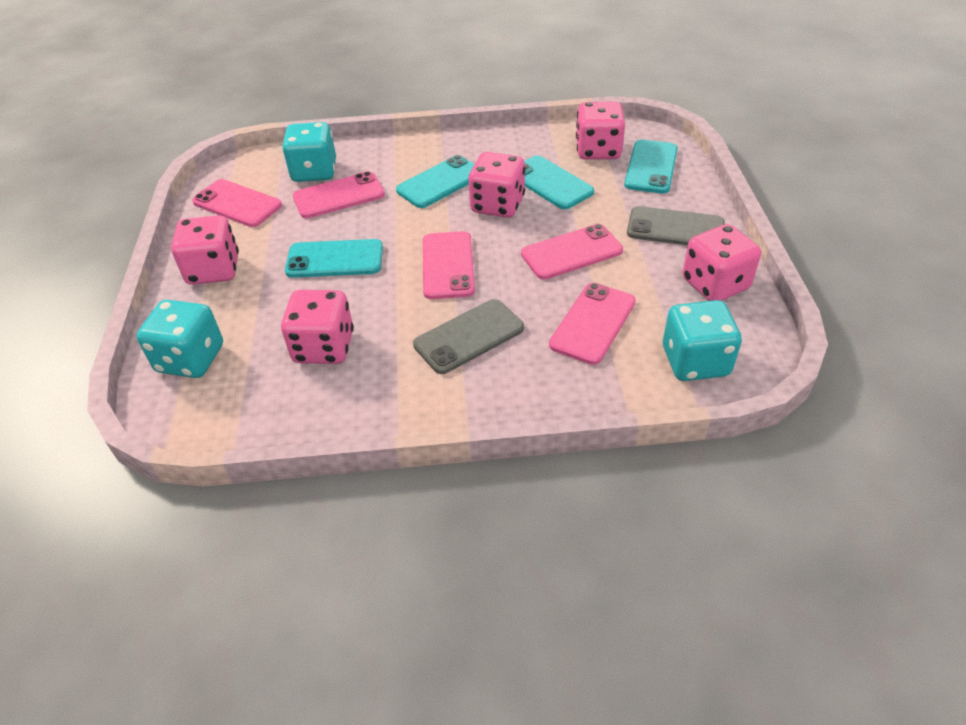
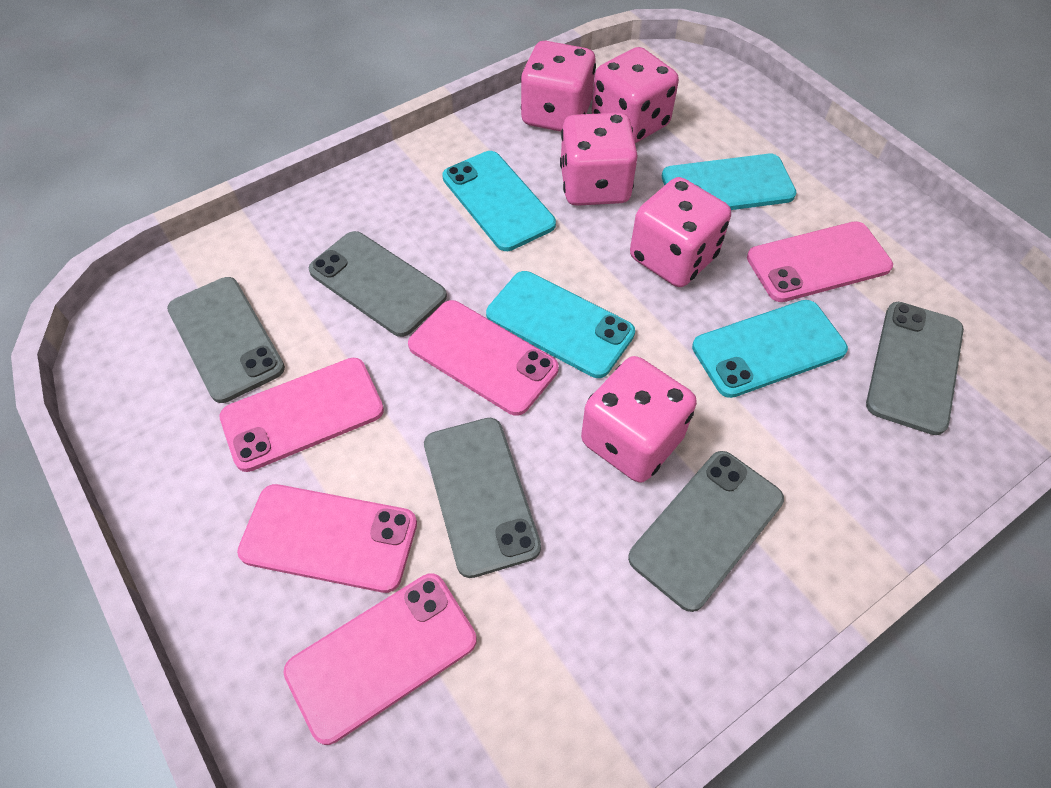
grey phone: 2 -> 5
turquoise dice: 3 -> 0

